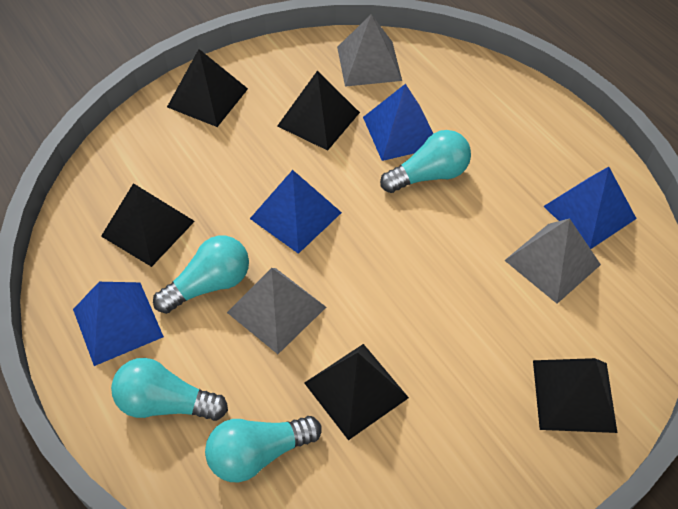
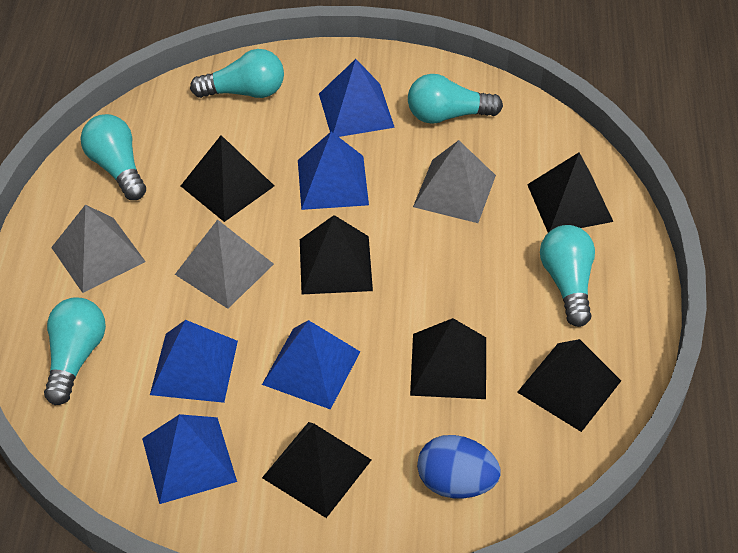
black pyramid: 5 -> 6
blue egg: 0 -> 1
blue pyramid: 4 -> 5
turquoise light bulb: 4 -> 5

